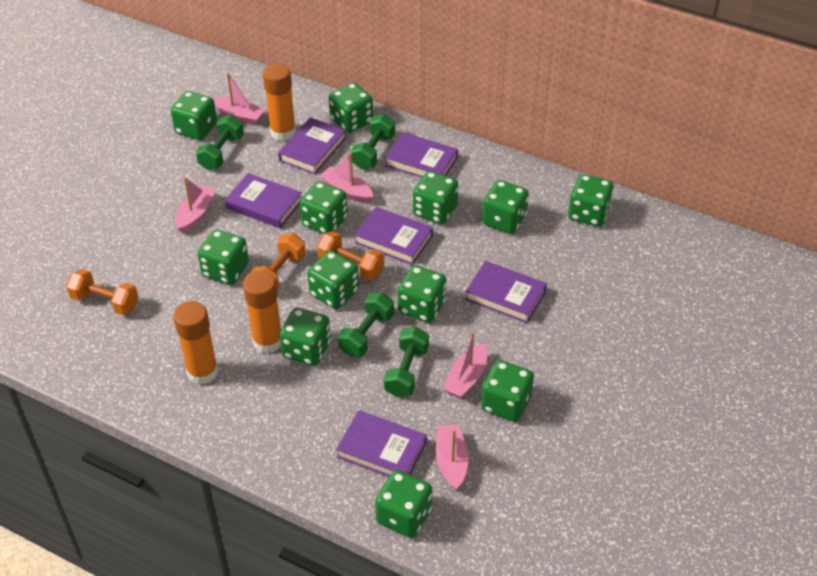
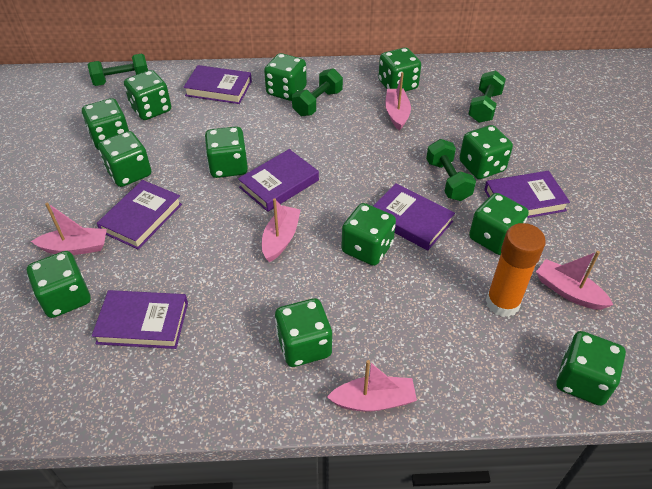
orange dumbbell: 3 -> 0
orange glue stick: 3 -> 1

